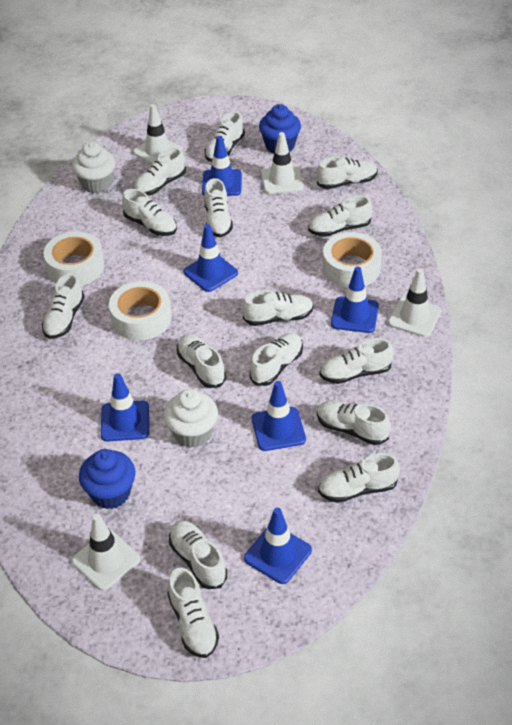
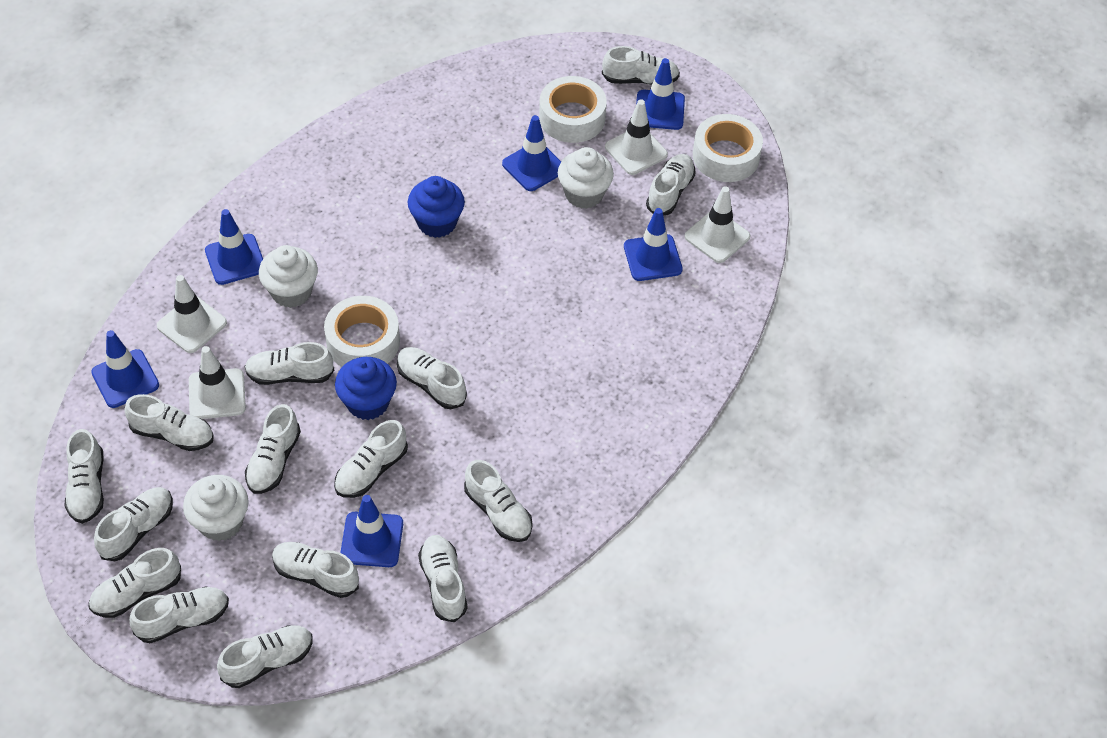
white cupcake: 2 -> 3

